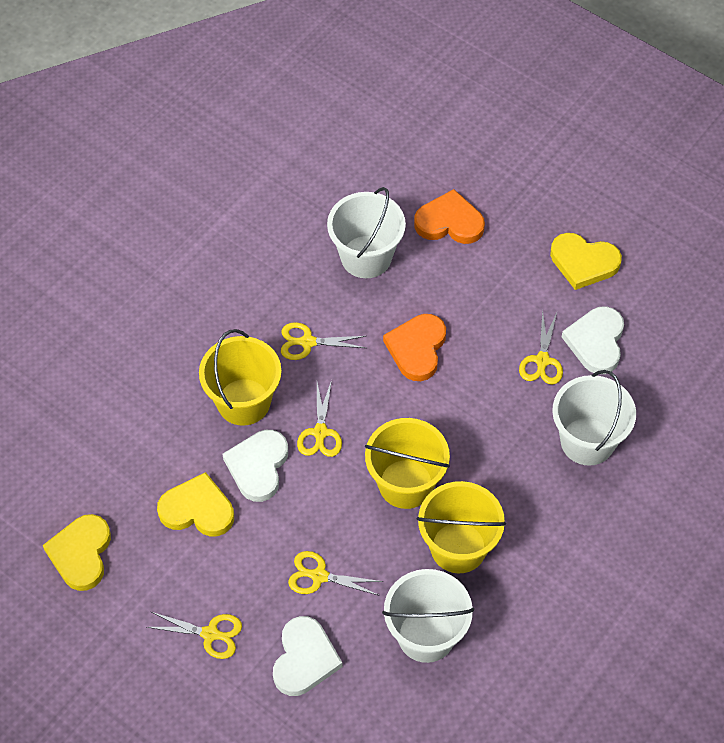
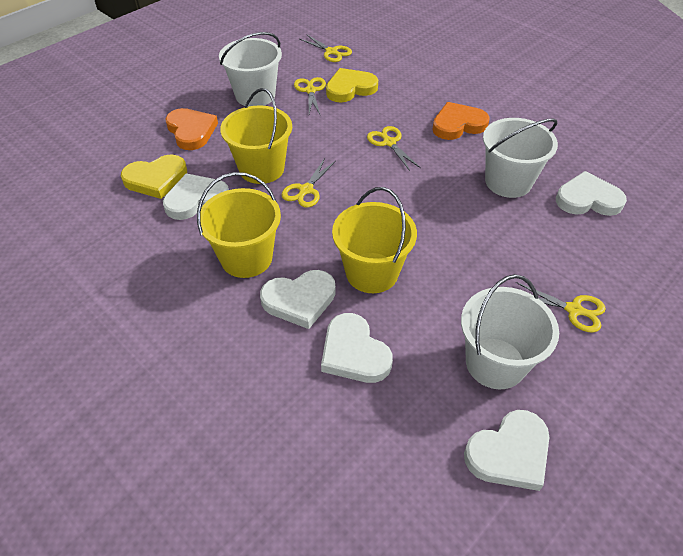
white heart: 3 -> 5
yellow heart: 3 -> 2

